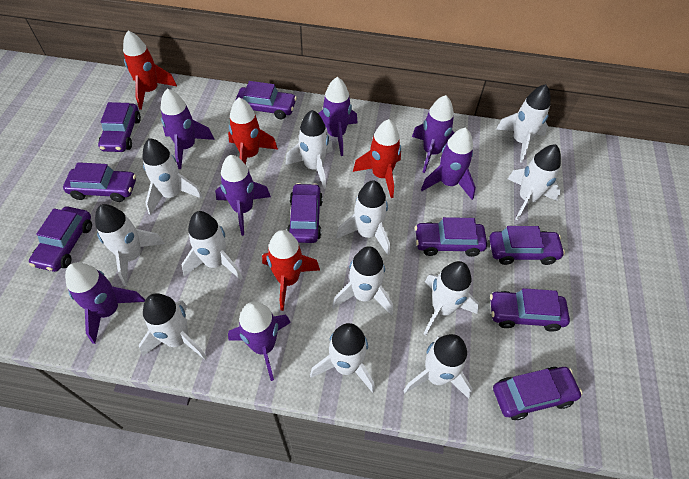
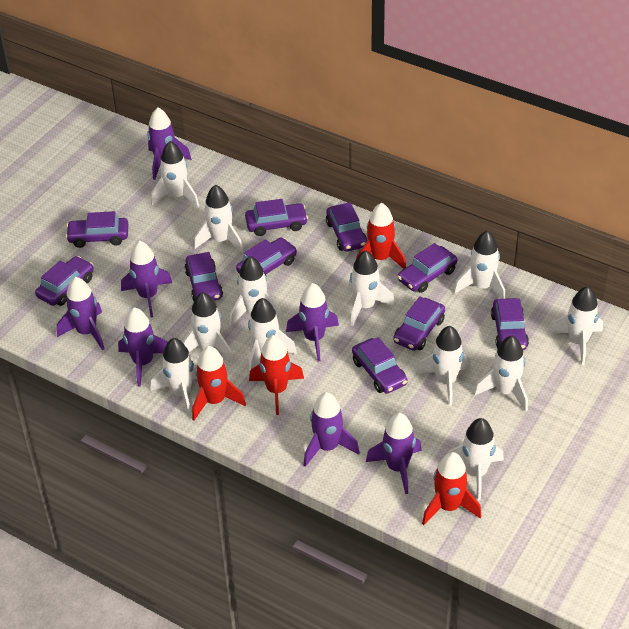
purple car: 9 -> 10

